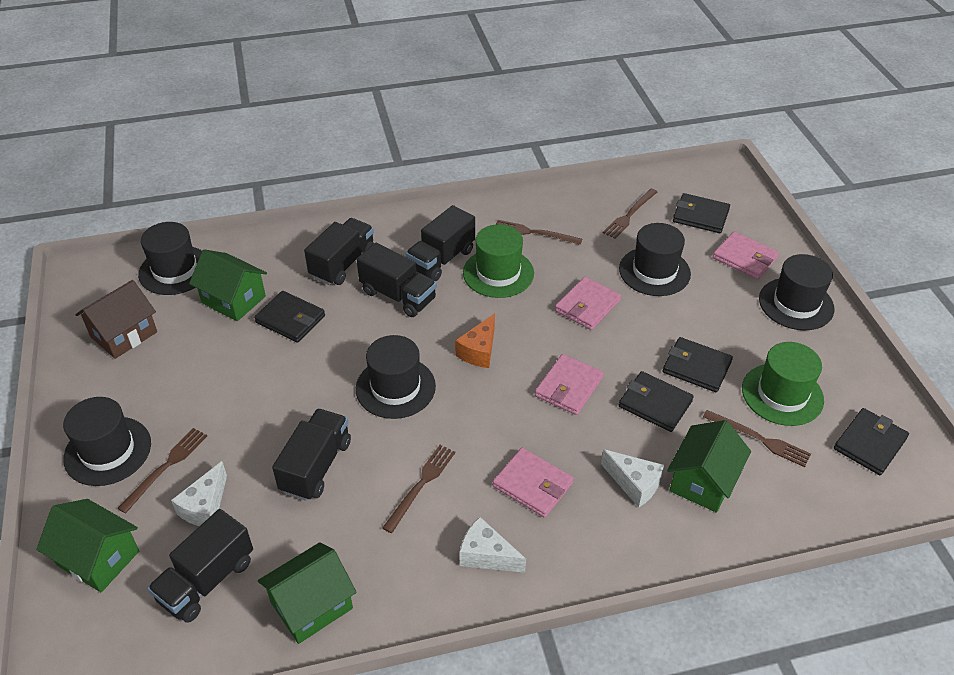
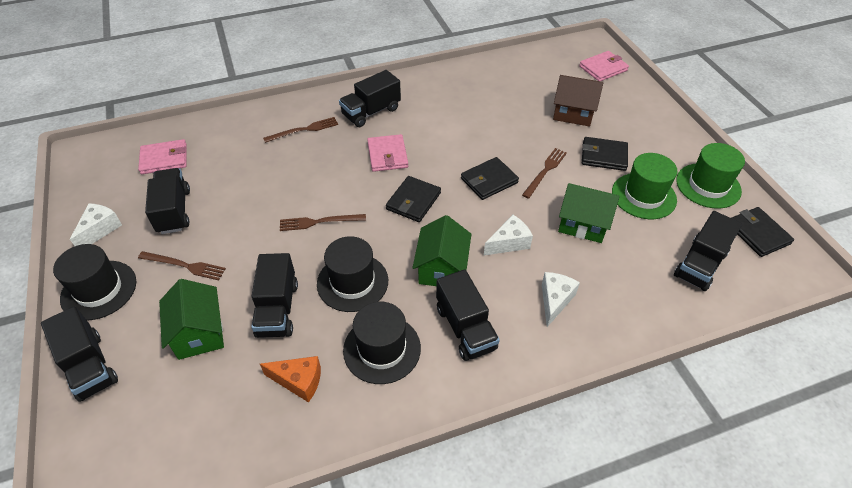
black hat: 5 -> 3
black truck: 5 -> 6
black wallet: 5 -> 4
brown fork: 5 -> 4
green house: 4 -> 3
pink wallet: 4 -> 3

